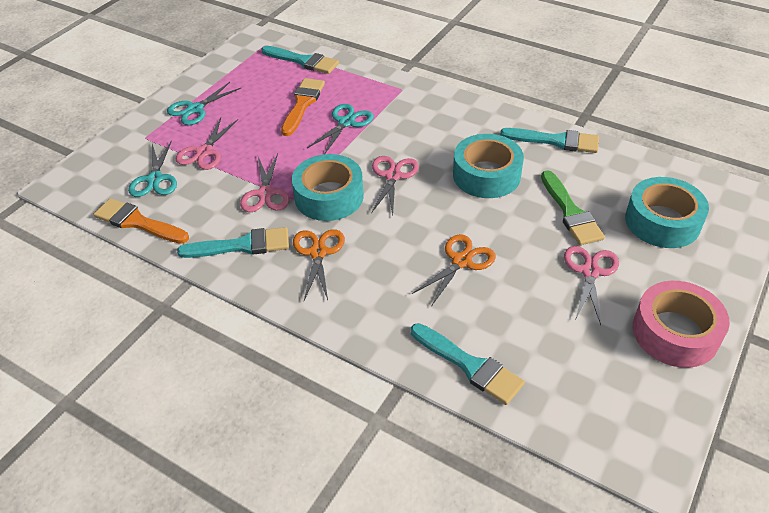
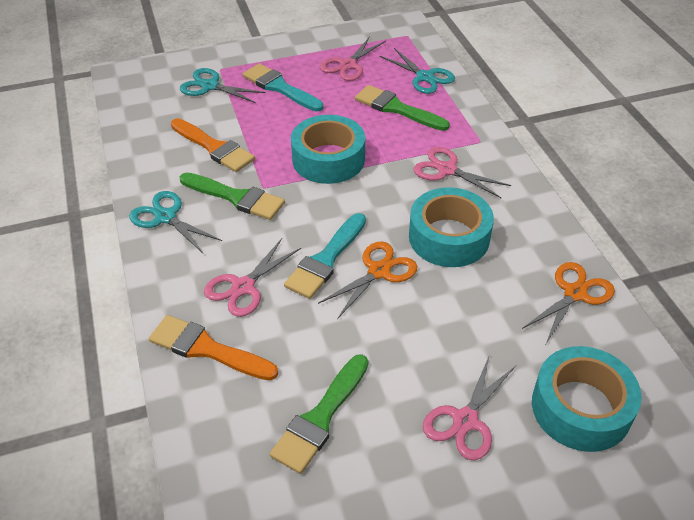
green brush: 1 -> 3
pink tape: 1 -> 0
turquoise brush: 4 -> 2

